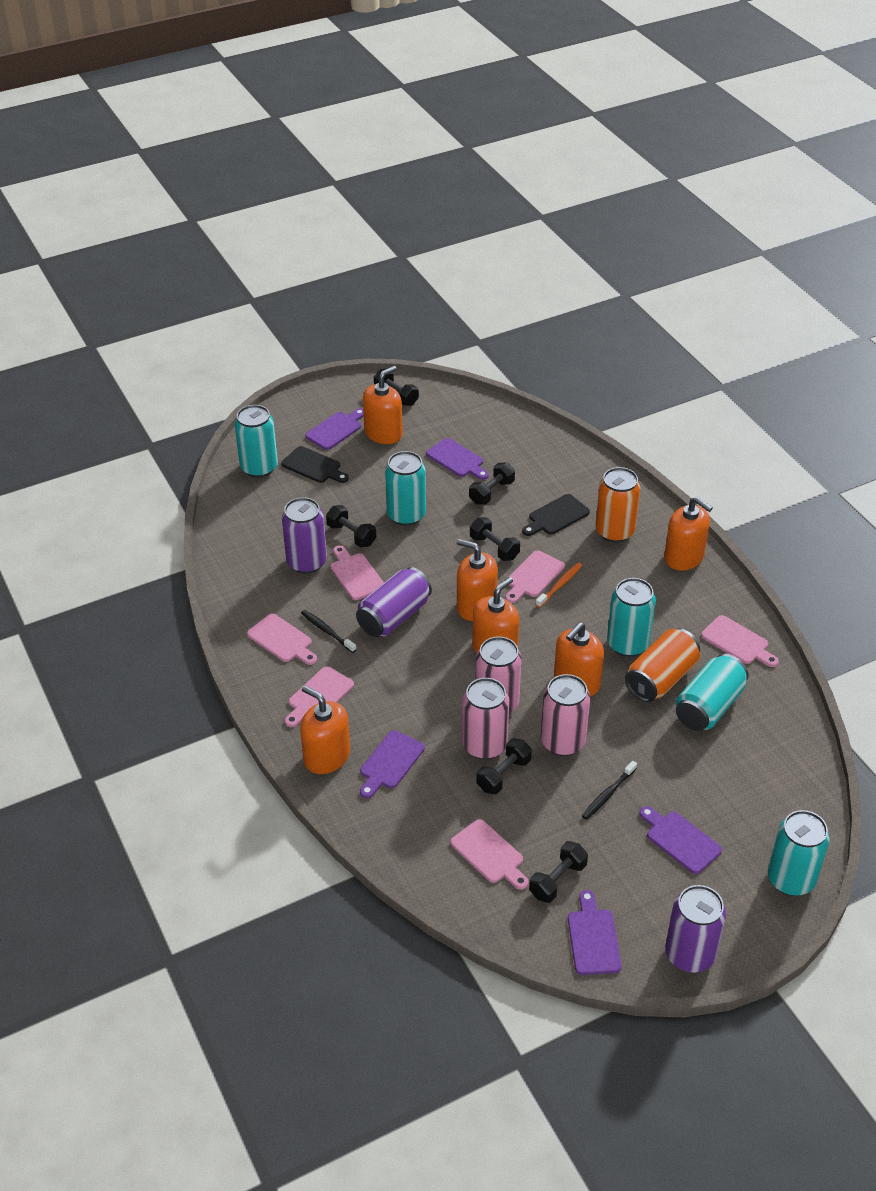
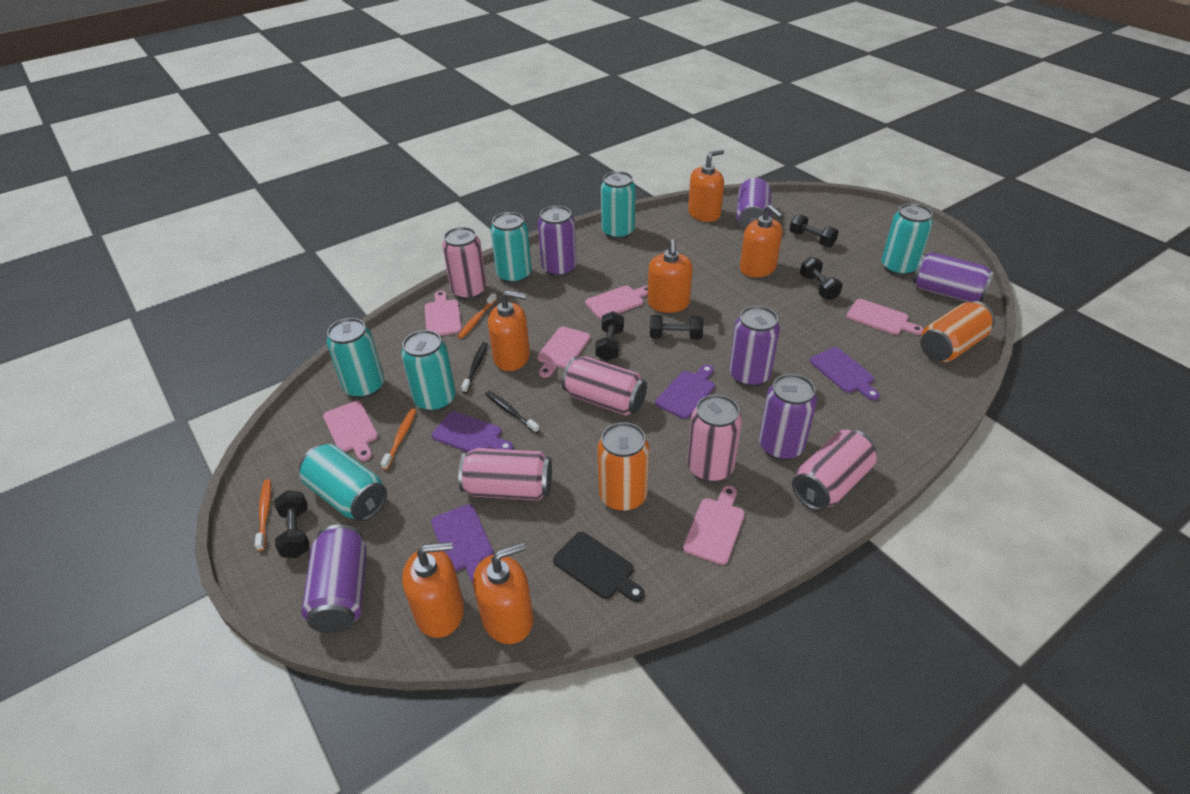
black cutting board: 2 -> 1
black dumbbell: 6 -> 5
orange toothbrush: 1 -> 3
pink can: 3 -> 5
purple can: 3 -> 6
purple cutting board: 5 -> 4
turquoise can: 5 -> 6

